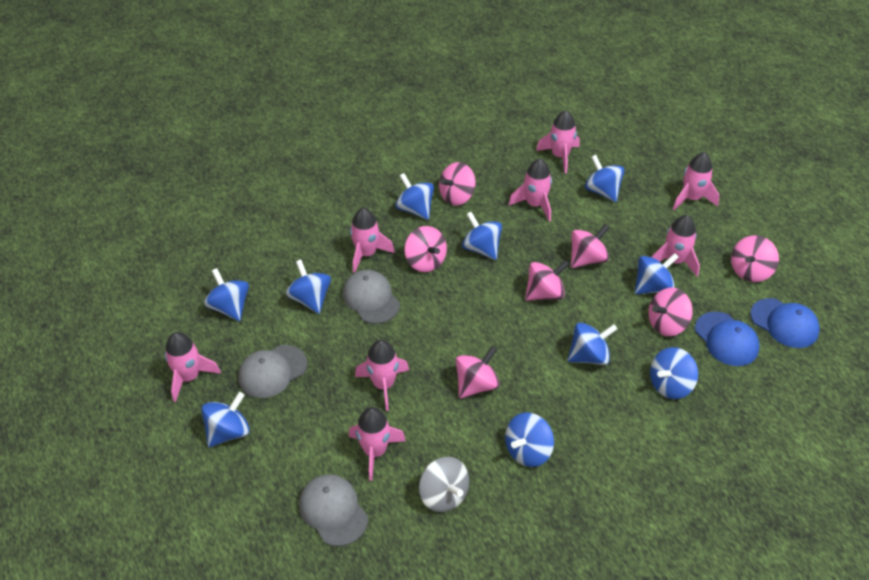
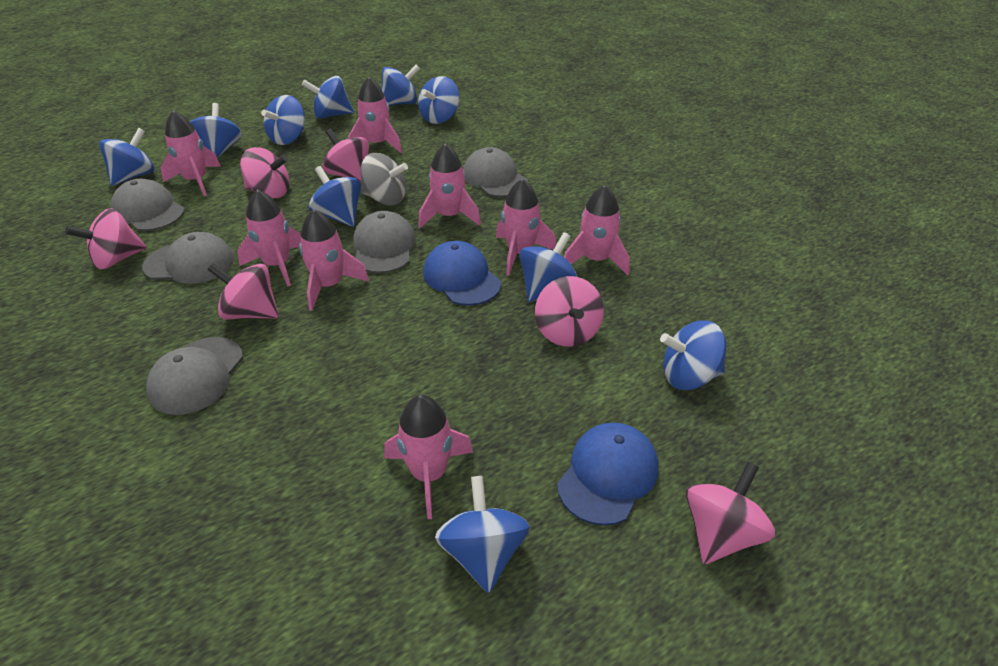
grey cap: 3 -> 5
pink spinning top: 7 -> 6

